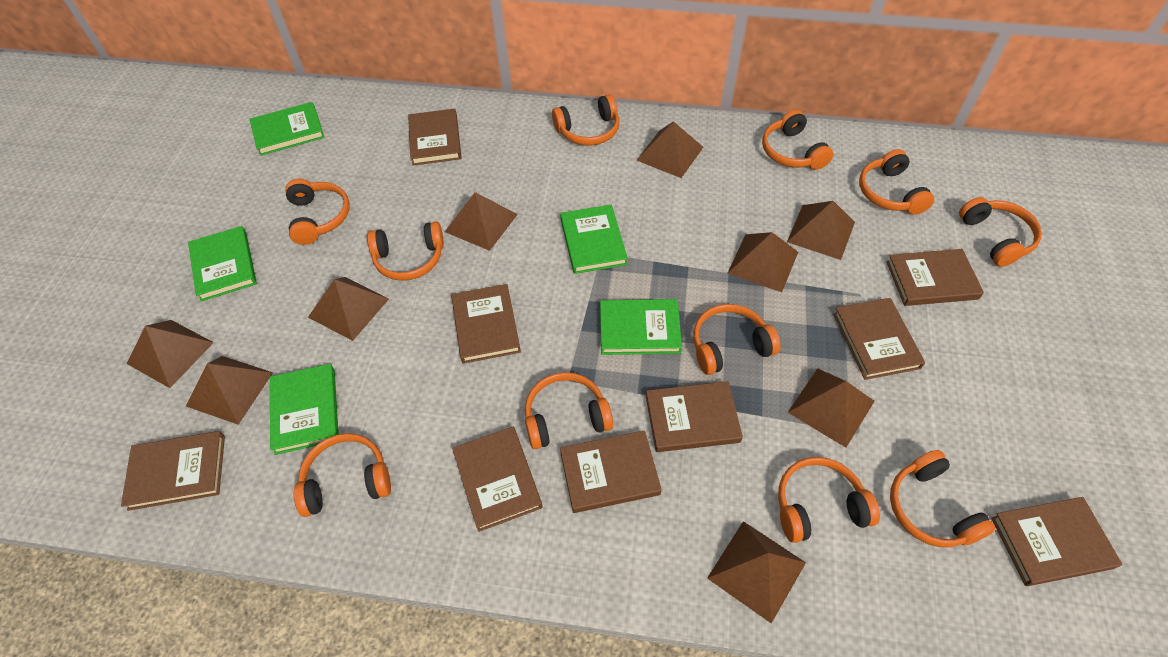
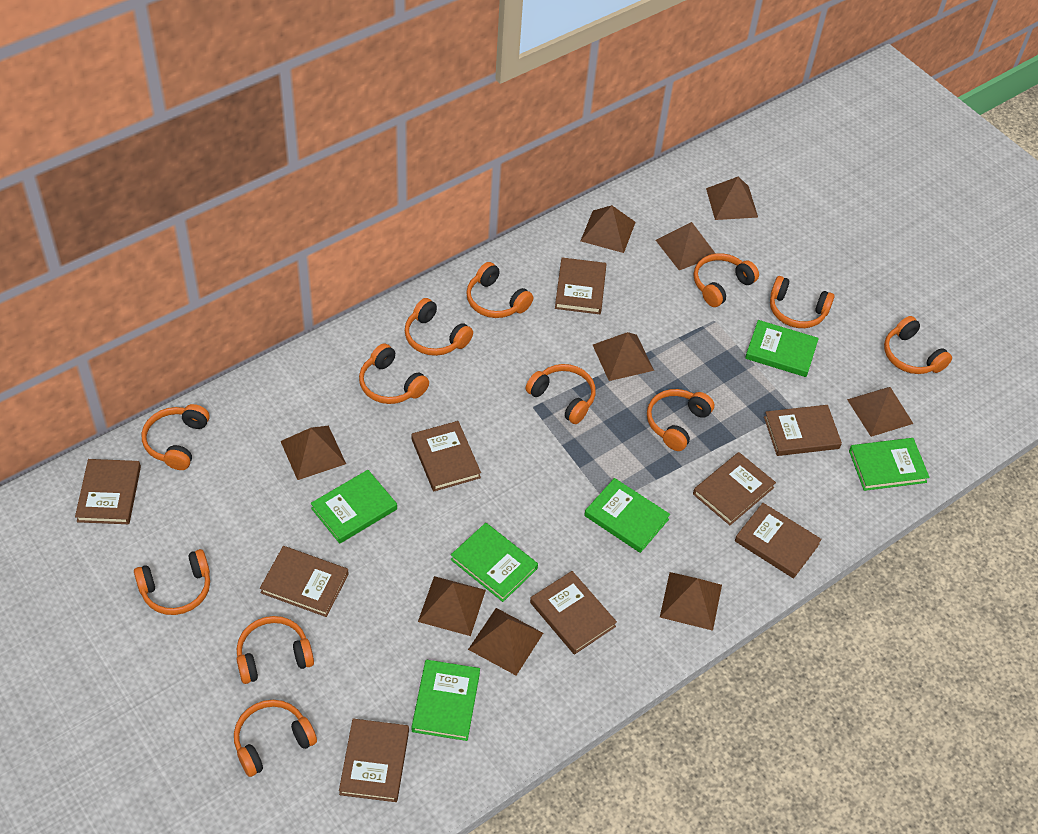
green book: 5 -> 6
orange headphones: 11 -> 12

